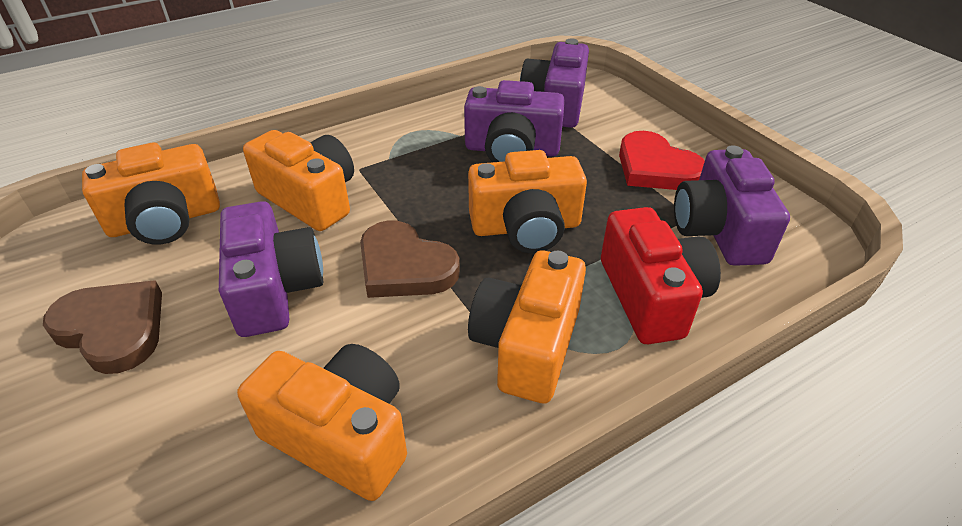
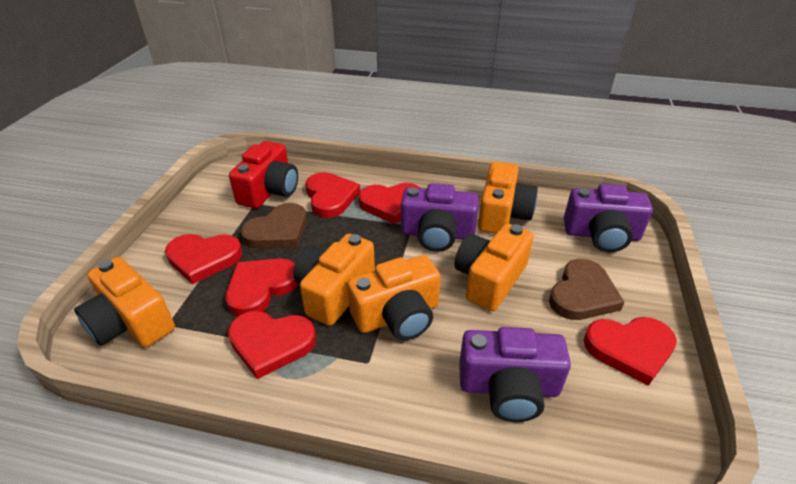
purple camera: 4 -> 3
red heart: 1 -> 6

